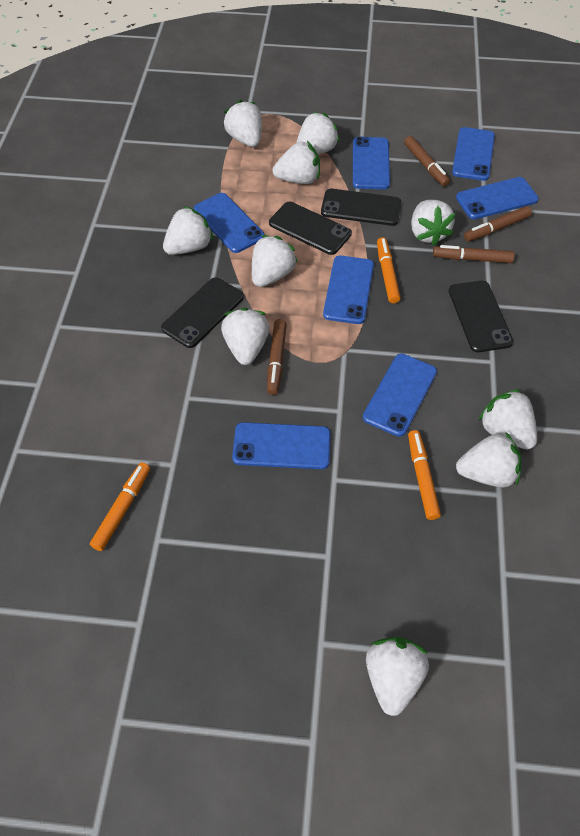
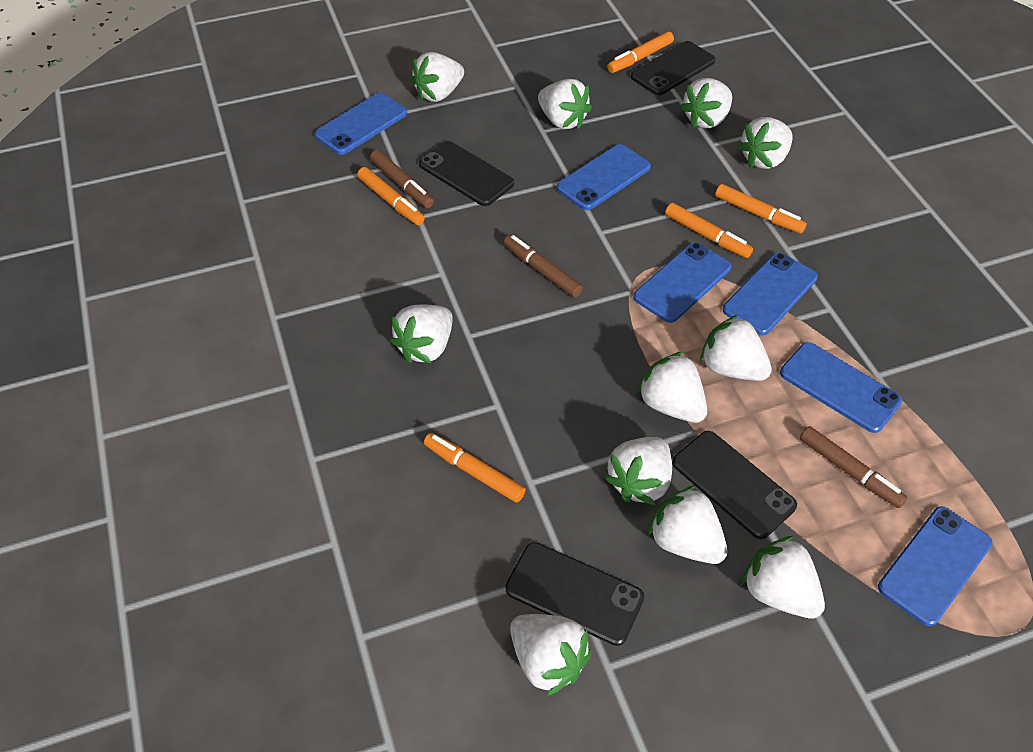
blue phone: 7 -> 6
brown marker: 4 -> 3
orange marker: 3 -> 5
white strawberry: 10 -> 11

